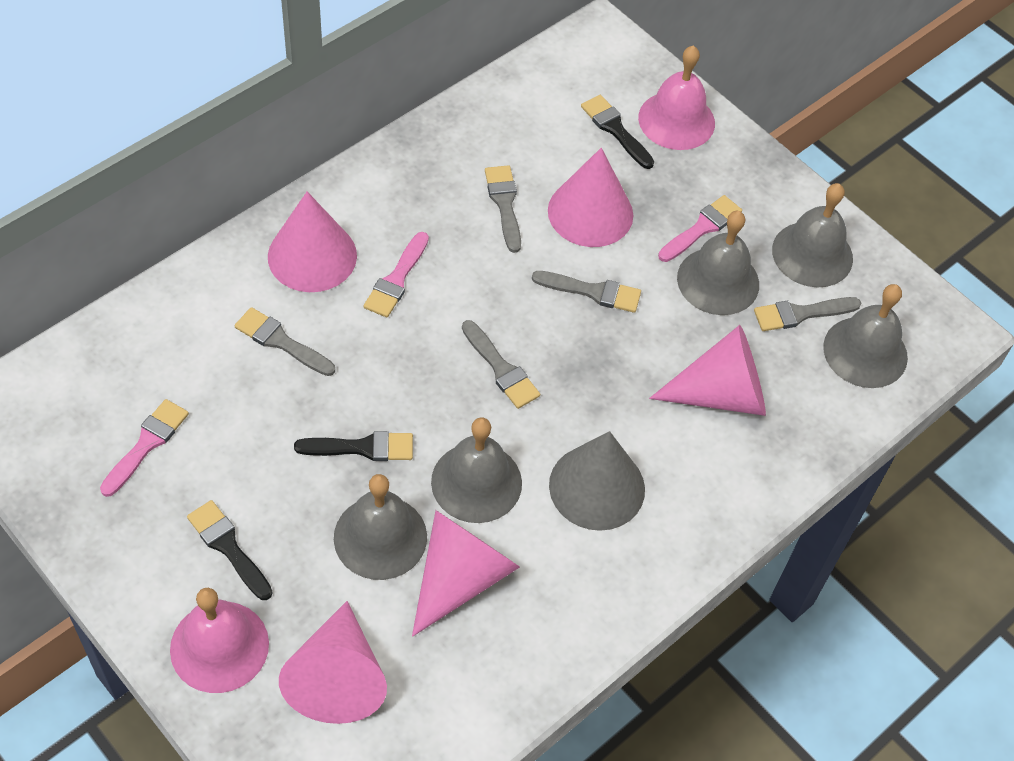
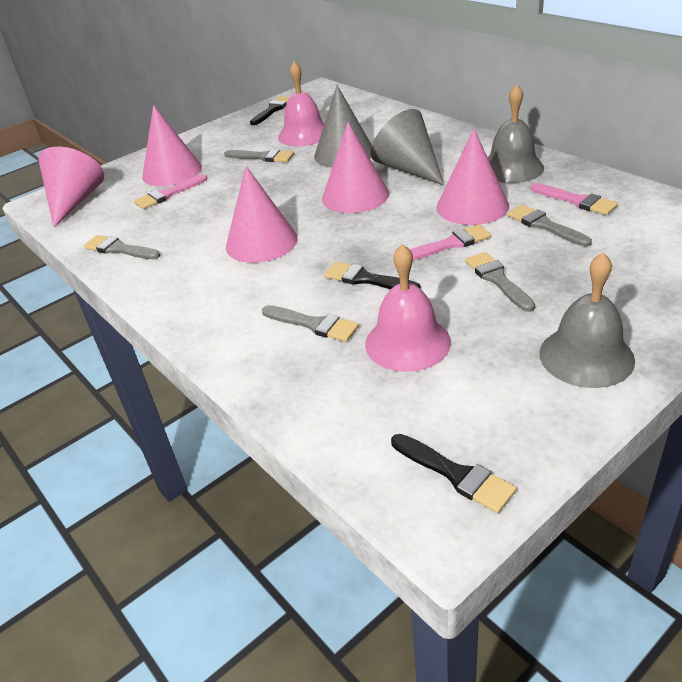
grey bell: 5 -> 2
grey cone: 1 -> 2

